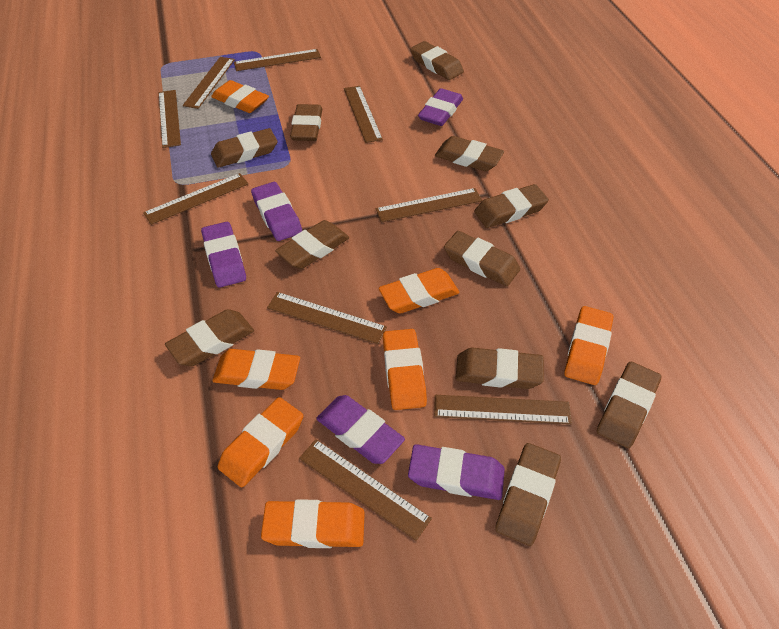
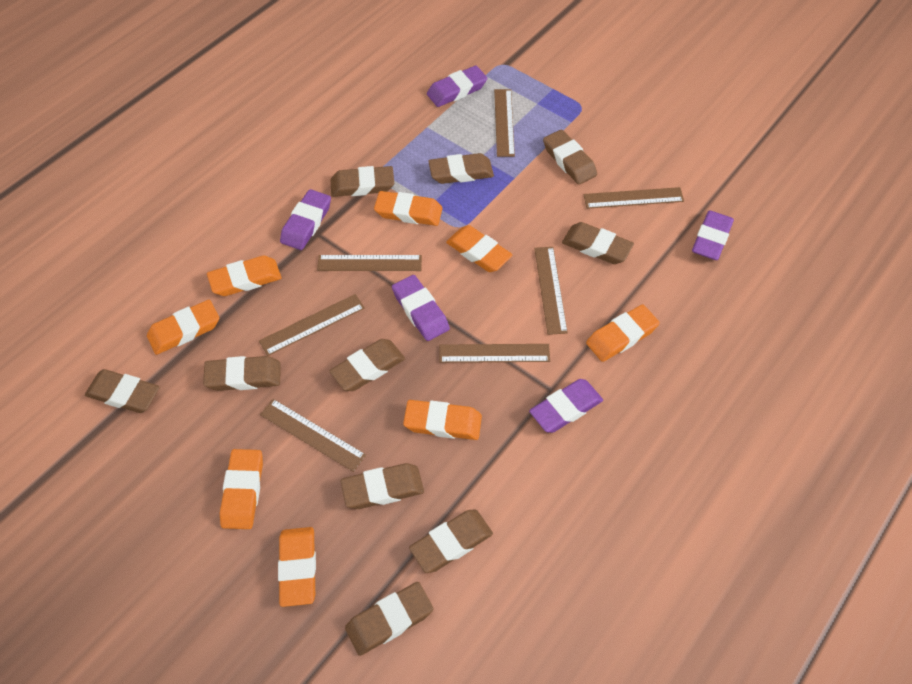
brown eraser: 11 -> 10
brown ruler: 9 -> 7
orange eraser: 7 -> 8

